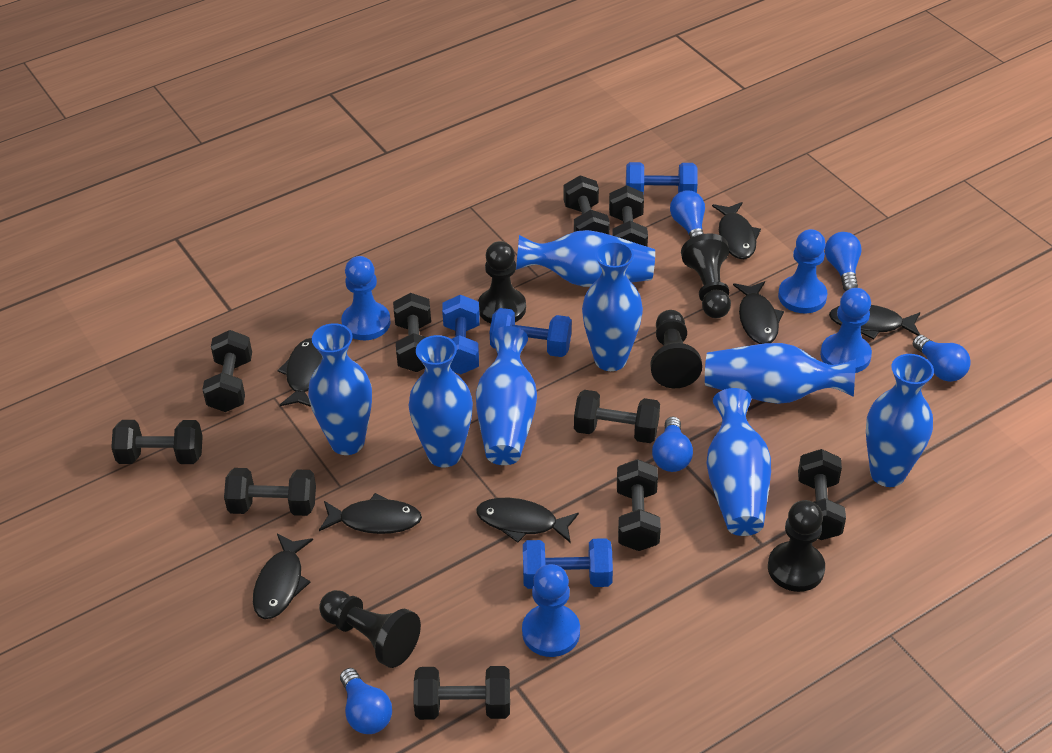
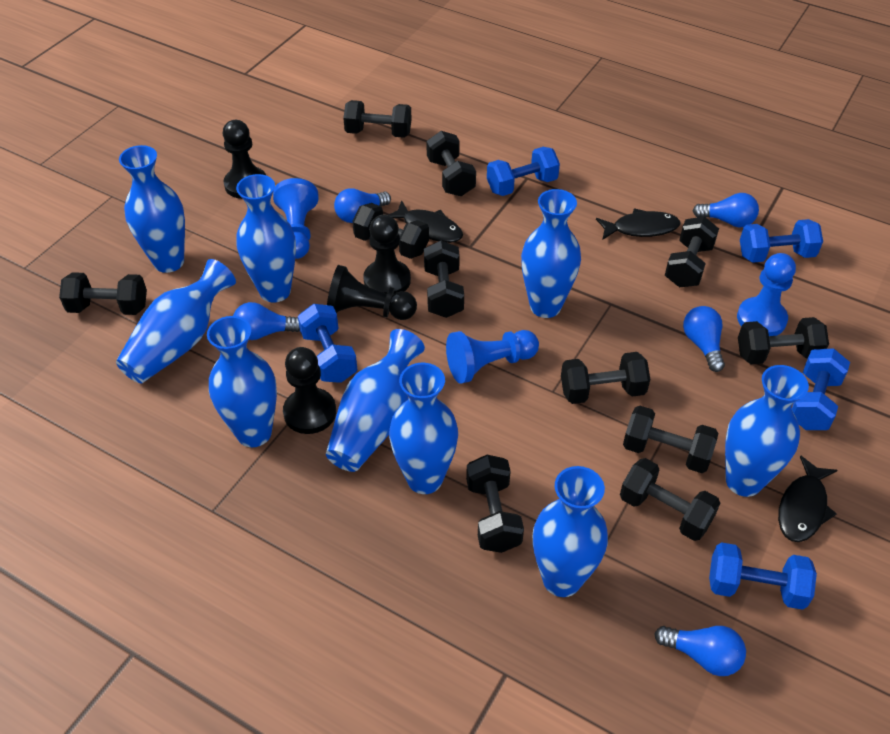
black dumbbell: 10 -> 11
black fish: 7 -> 3
black pawn: 5 -> 4
blue dumbbell: 4 -> 5
blue pawn: 4 -> 3
blue vase: 8 -> 9

